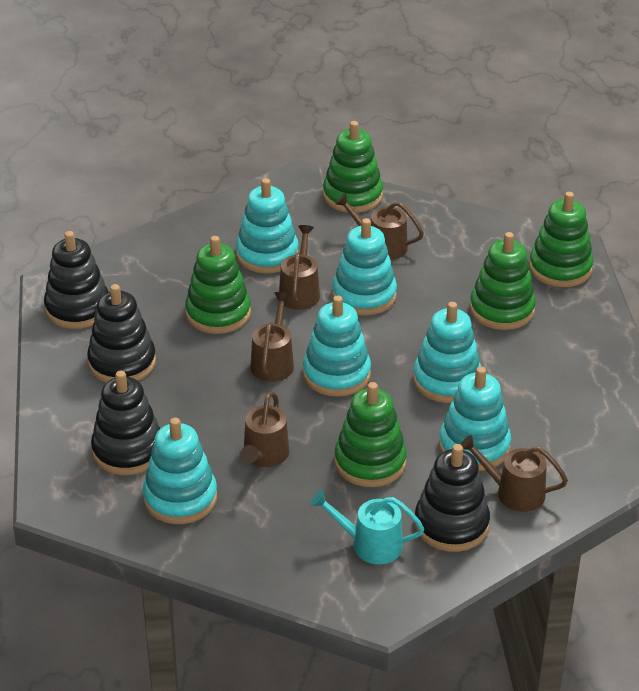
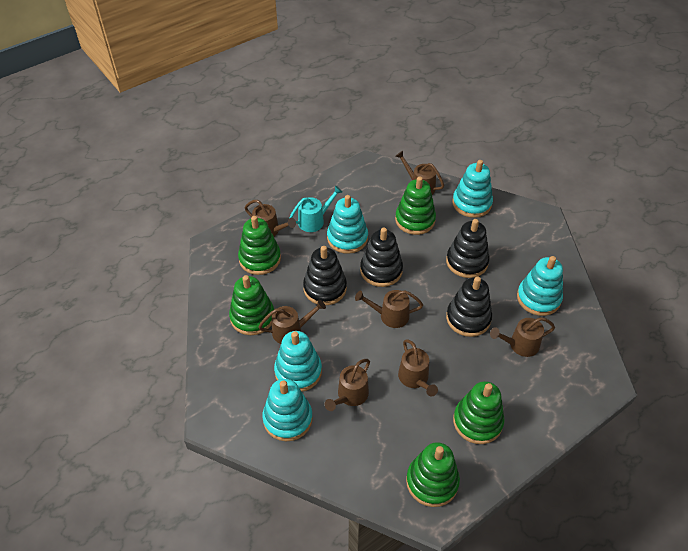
brown watering can: 5 -> 7
turquoise stacking toy: 6 -> 5

